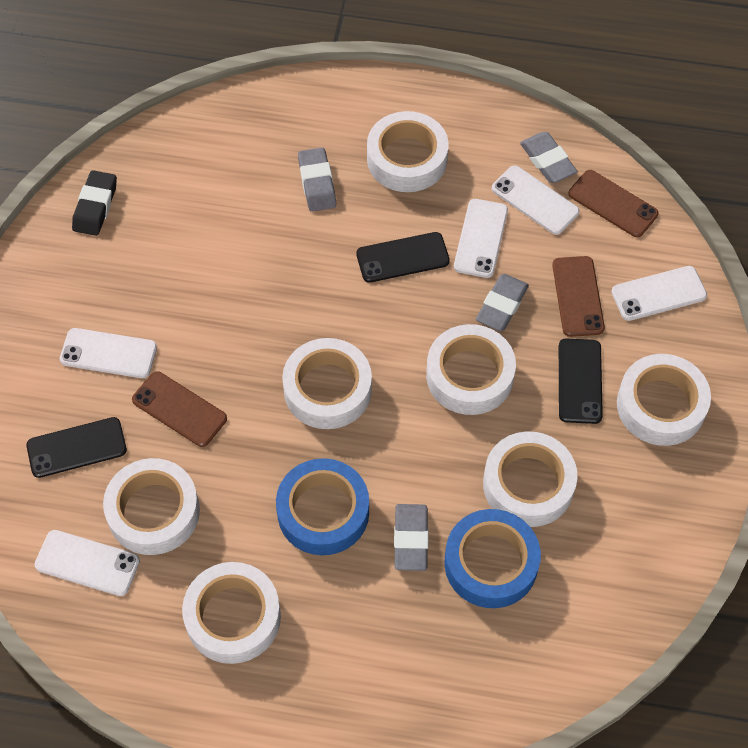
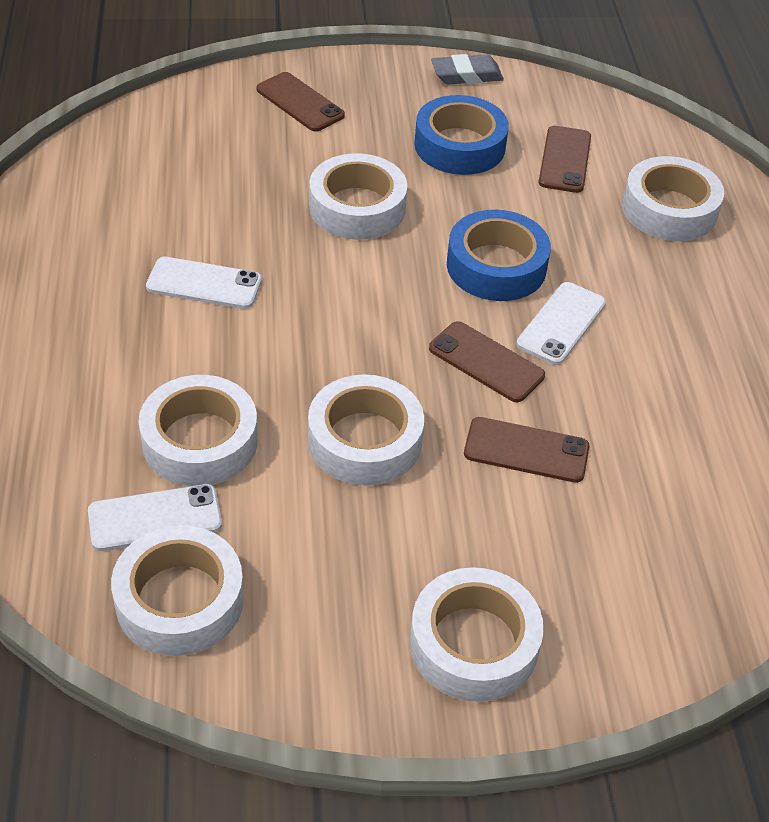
black eraser: 1 -> 0
black phone: 3 -> 0
brown phone: 3 -> 4
grey eraser: 4 -> 1
white phone: 5 -> 3
white tape: 7 -> 6

